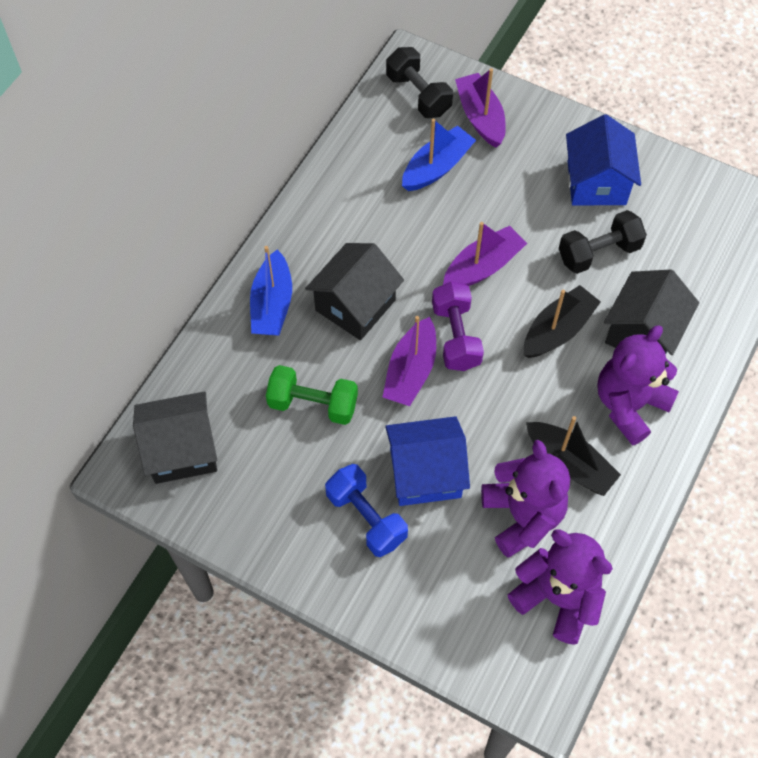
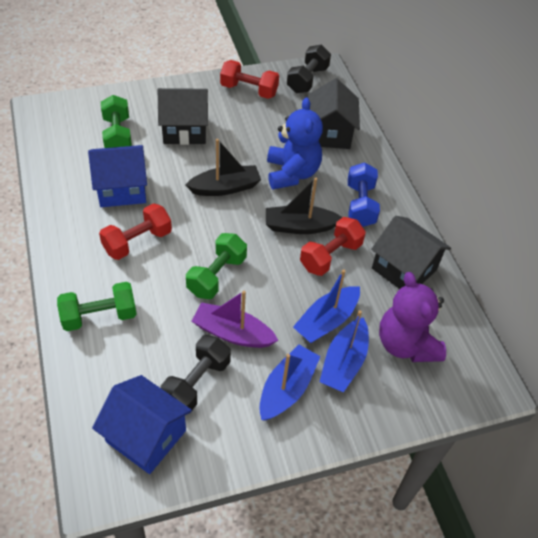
blue boat: 2 -> 3
blue teddy bear: 0 -> 1
green dumbbell: 1 -> 3
purple boat: 3 -> 1
purple dumbbell: 1 -> 0
purple teddy bear: 3 -> 1
red dumbbell: 0 -> 3

